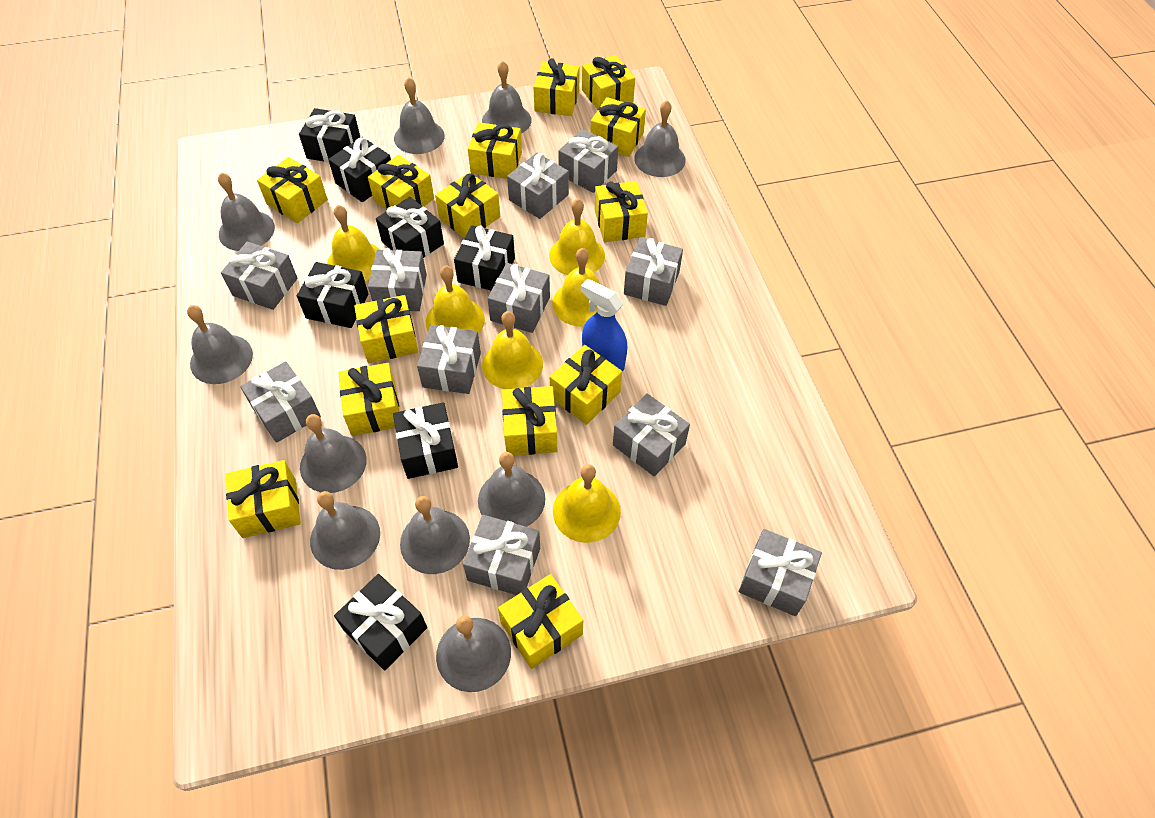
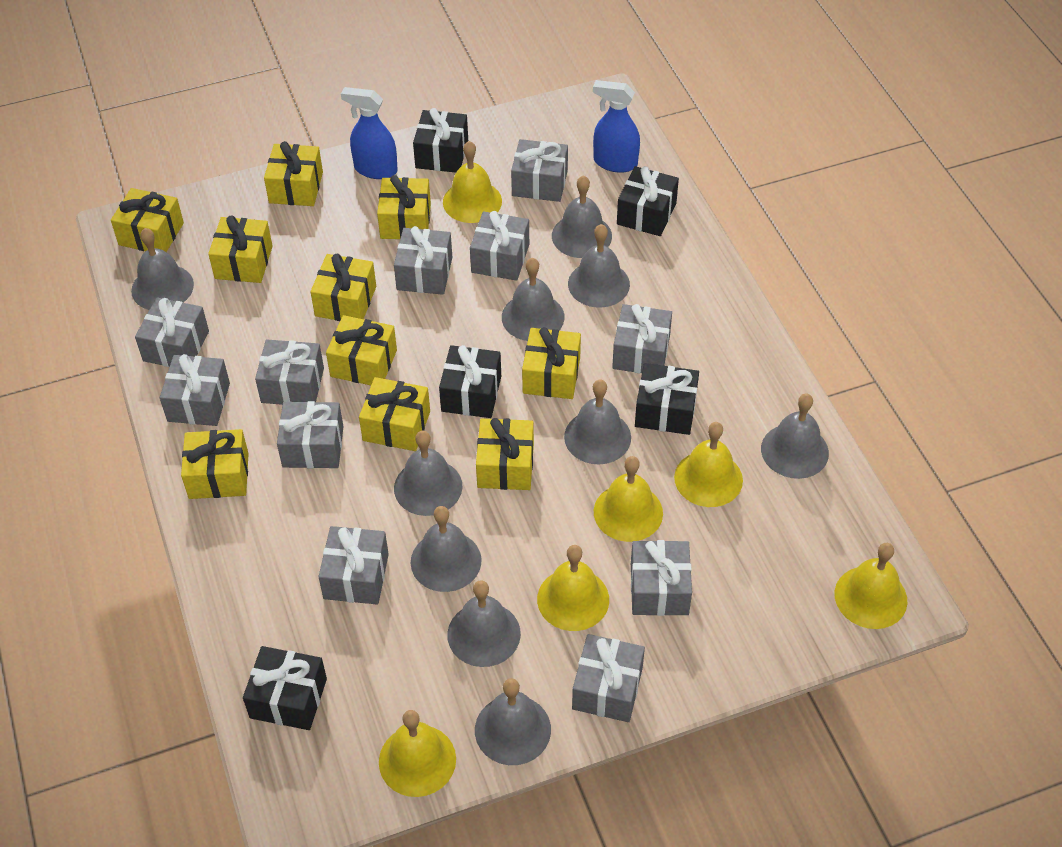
black gift: 7 -> 5
blue spray bottle: 1 -> 2
yellow gift: 14 -> 10

